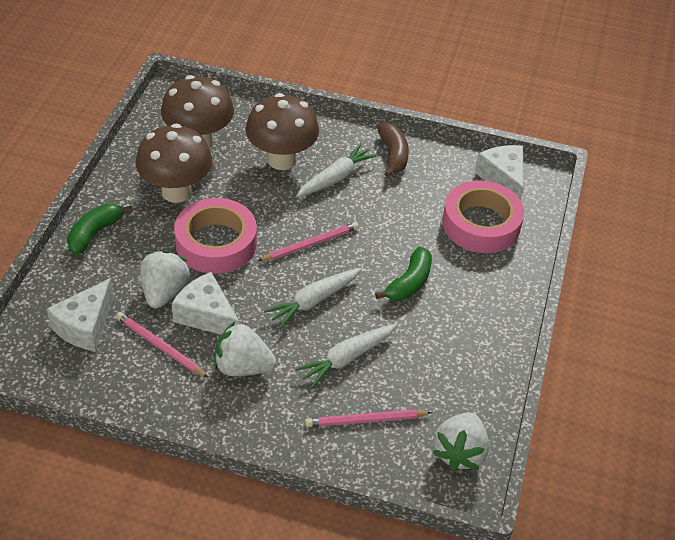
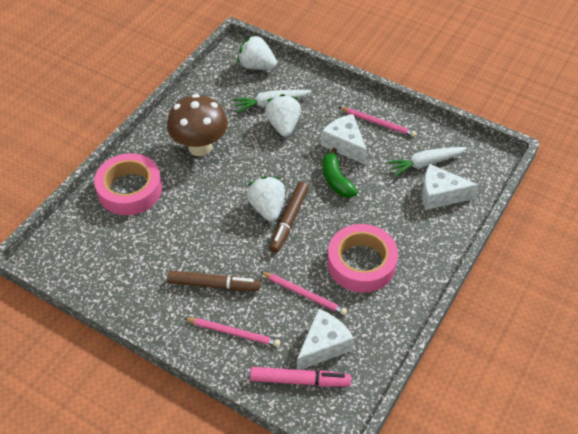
brown banana: 1 -> 0
brown marker: 0 -> 2
brown mushroom: 3 -> 1
green banana: 2 -> 1
pink marker: 0 -> 1
white carrot: 3 -> 2

